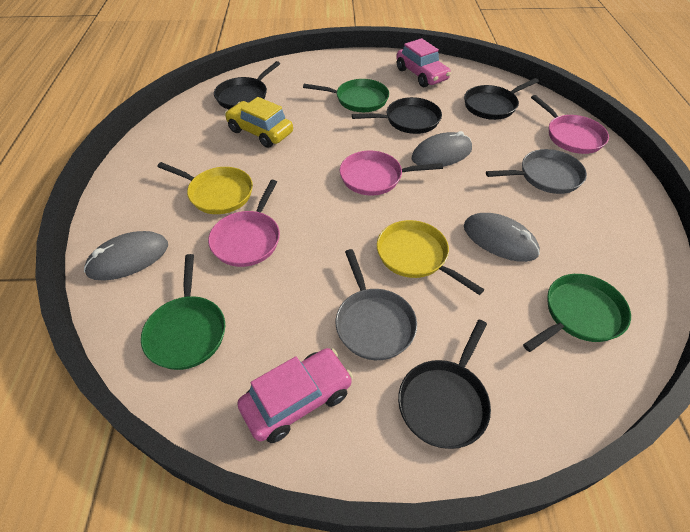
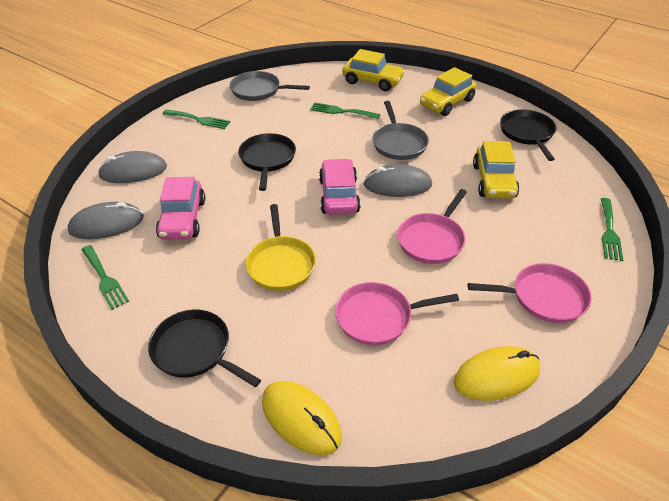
black pan: 4 -> 3
green fork: 0 -> 4
green pan: 3 -> 0
yellow car: 1 -> 3
yellow mouse: 0 -> 2
yellow pan: 2 -> 1

